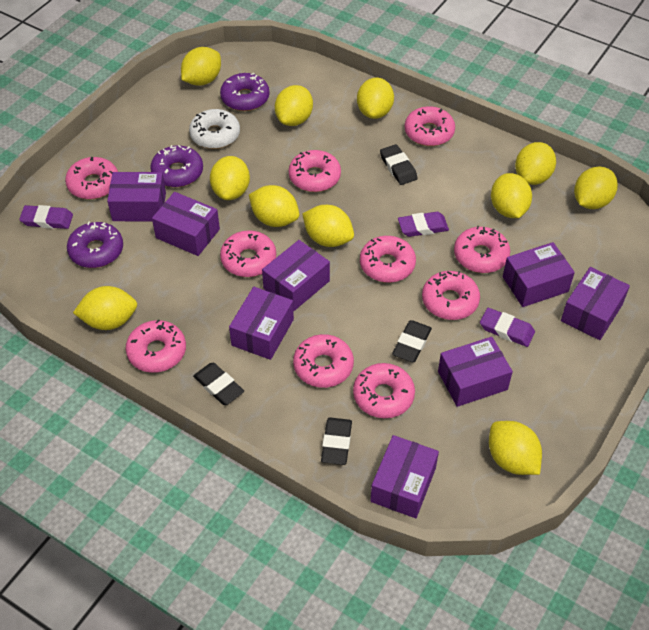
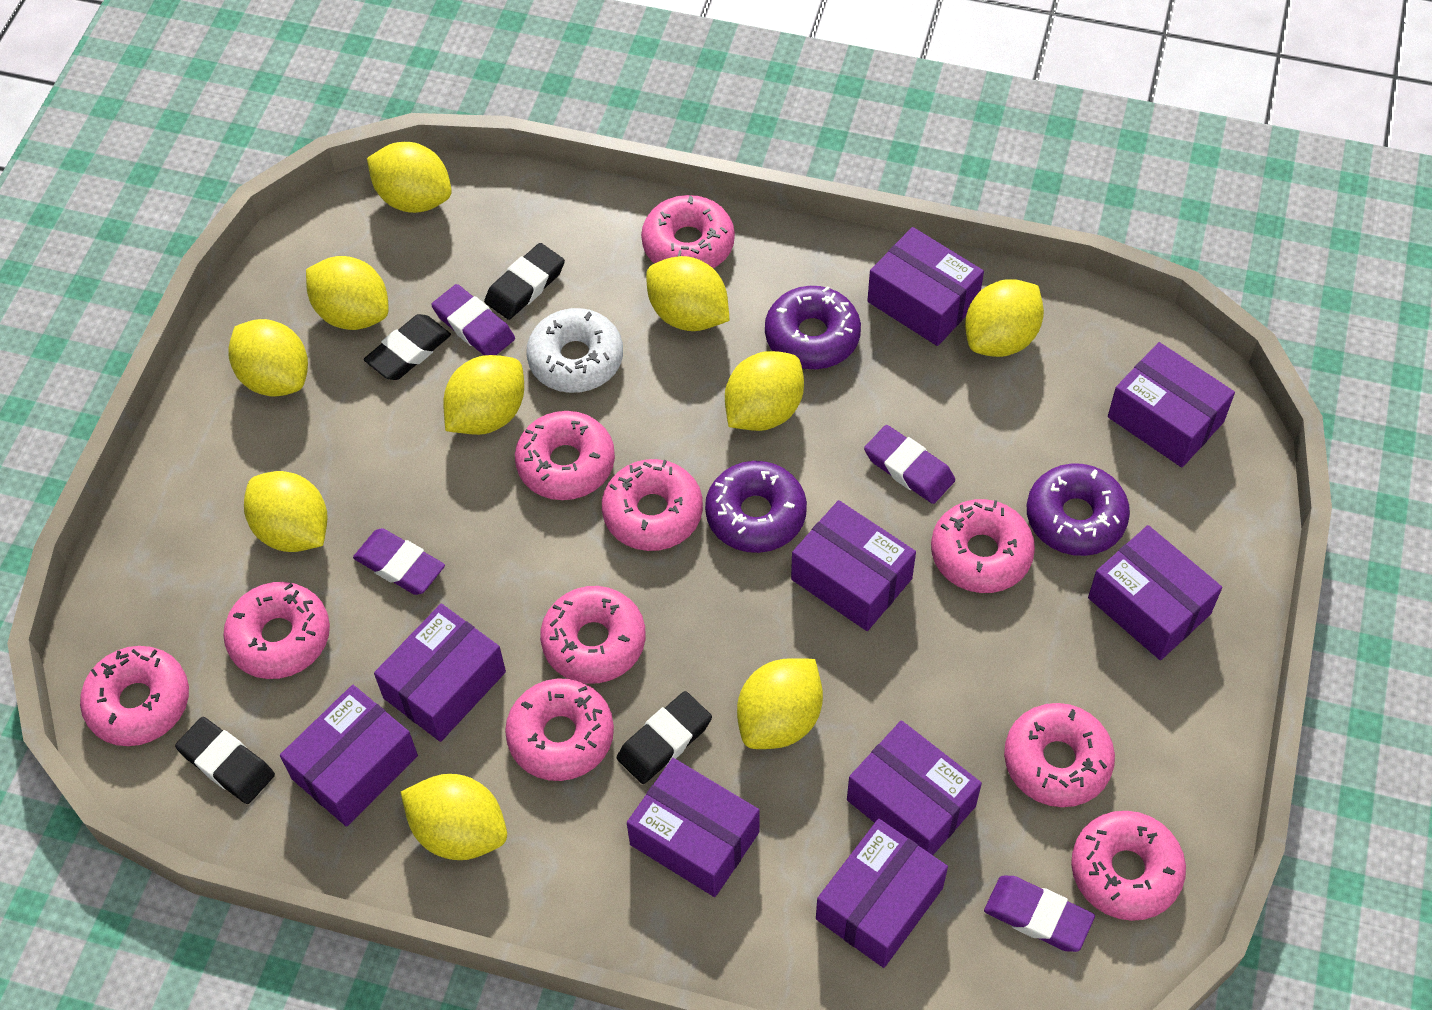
purple box: 8 -> 9
purple eraser: 3 -> 4
yellow lemon: 11 -> 10

